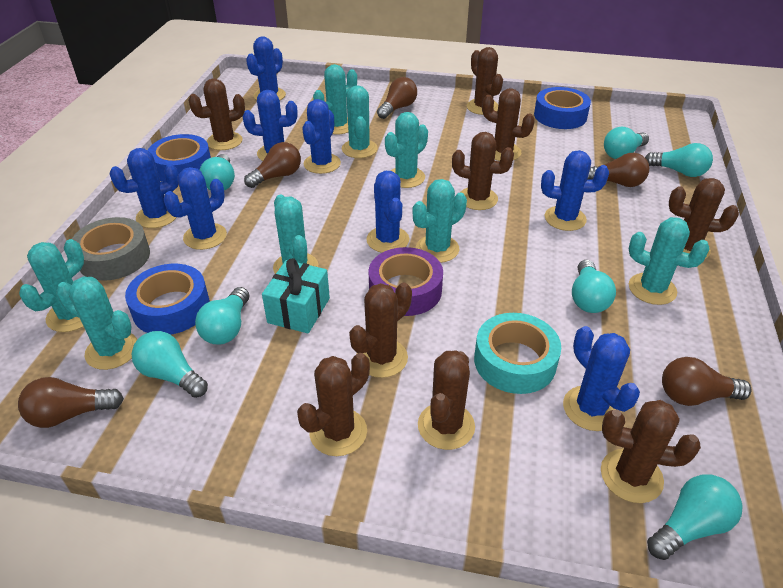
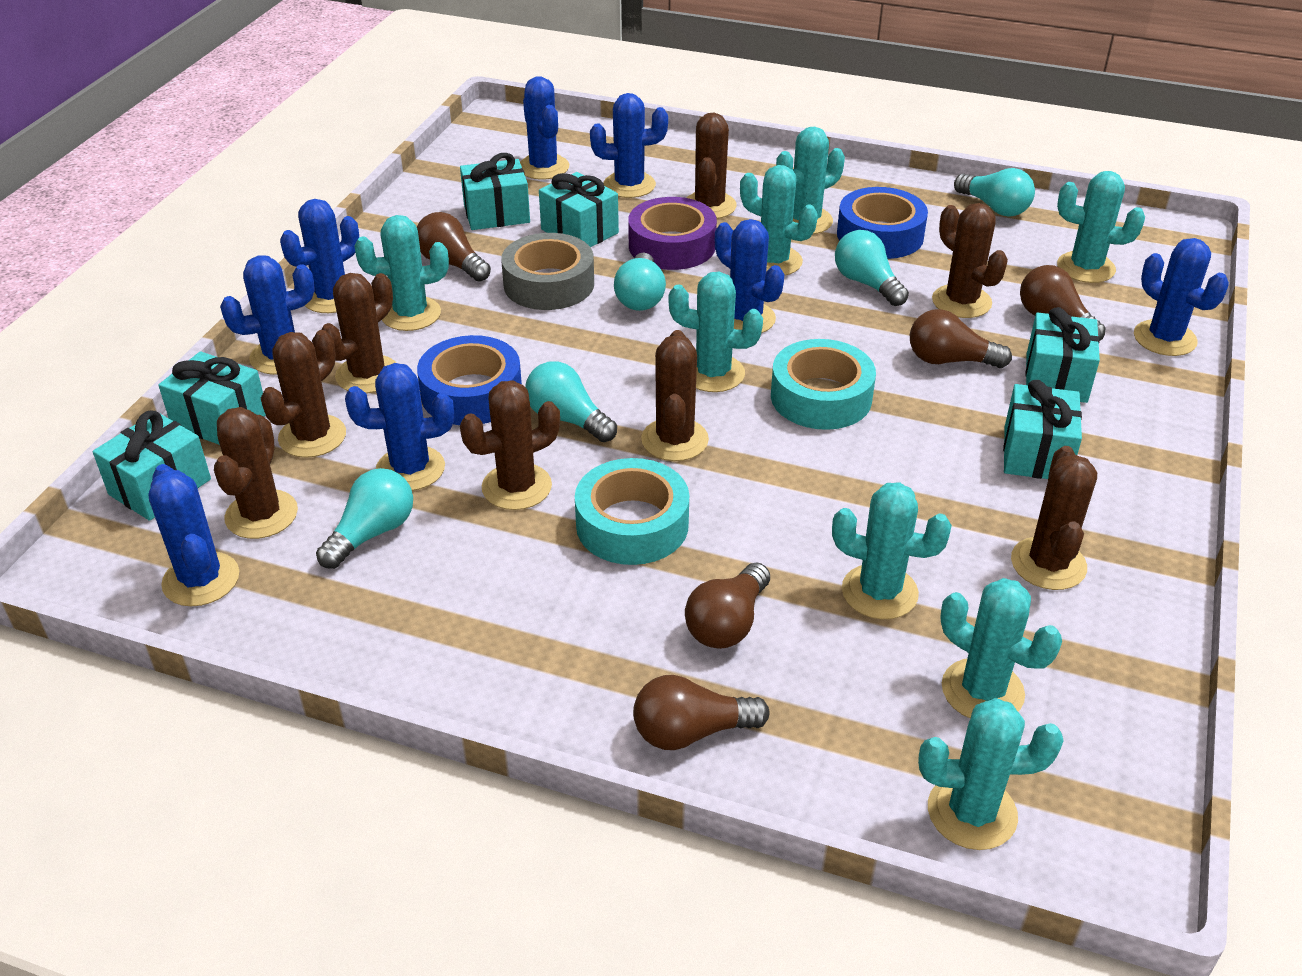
blue tape: 3 -> 2
brown cactus: 9 -> 8
turquoise gift: 1 -> 6
turquoise light bulb: 7 -> 5
turquoise tape: 1 -> 2

